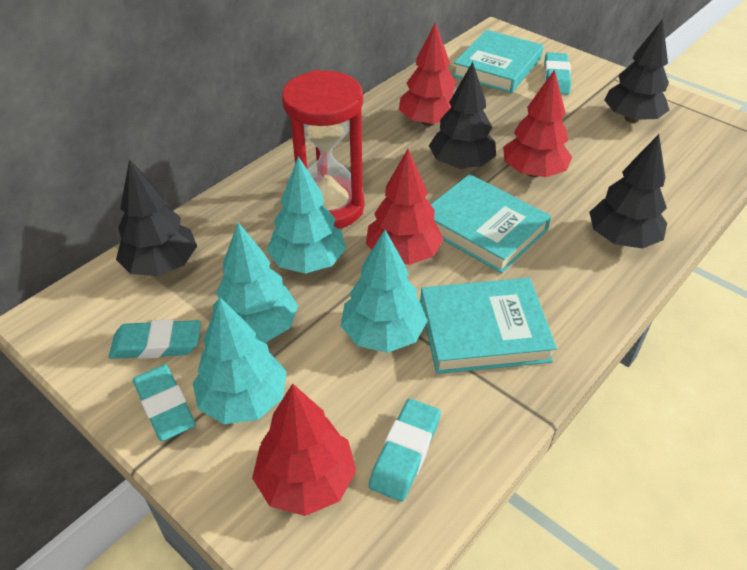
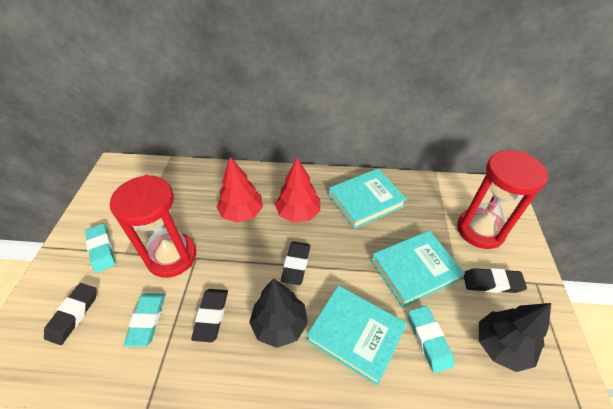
black eraser: 0 -> 4
black tree: 4 -> 2
red hourglass: 1 -> 2
red tree: 4 -> 2
turquoise eraser: 4 -> 3
turquoise tree: 4 -> 0

